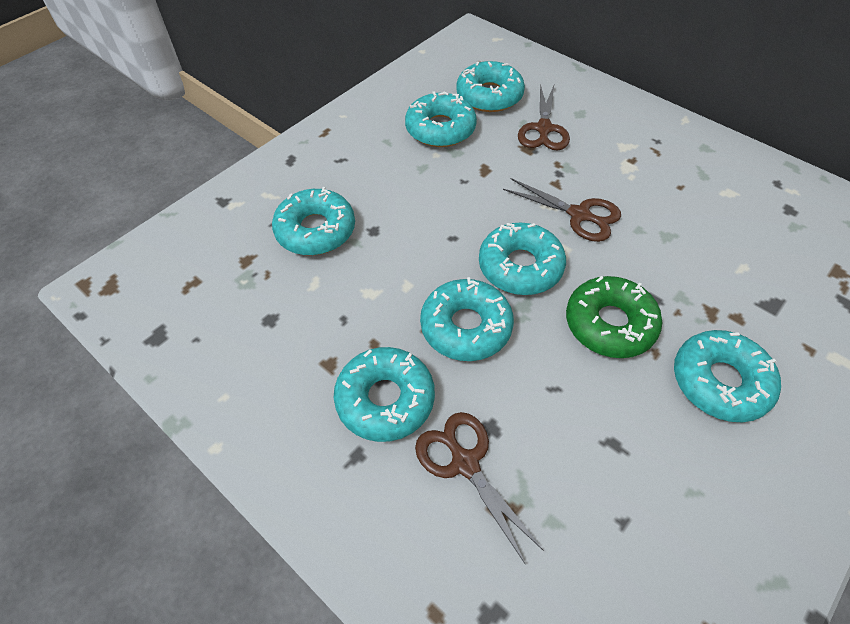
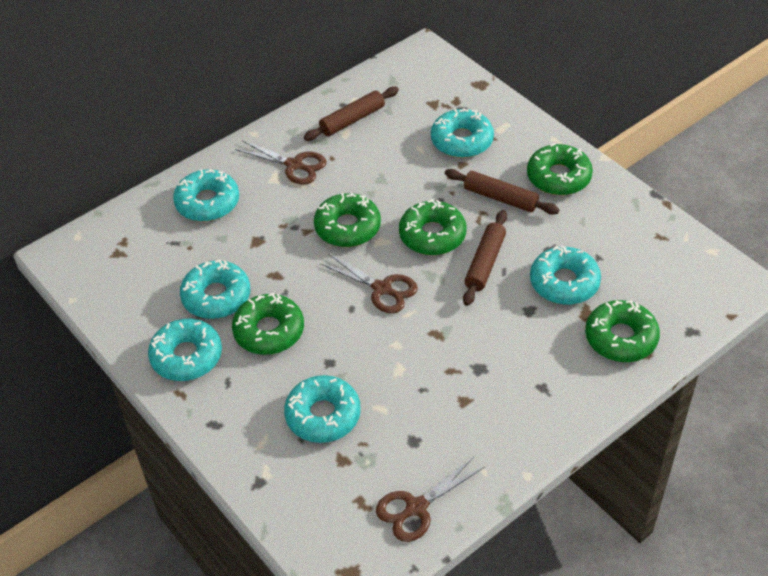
brown rolling pin: 0 -> 3
green donut: 1 -> 5
turquoise donut: 7 -> 6

